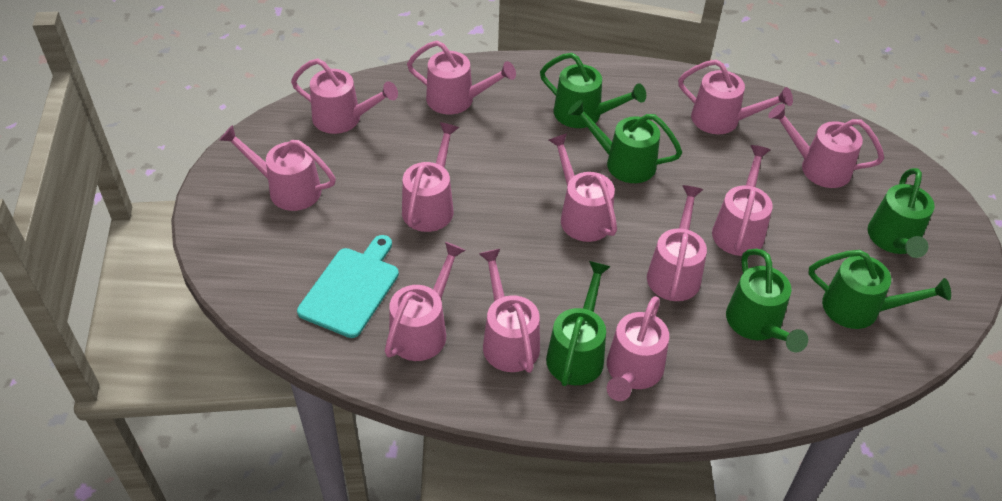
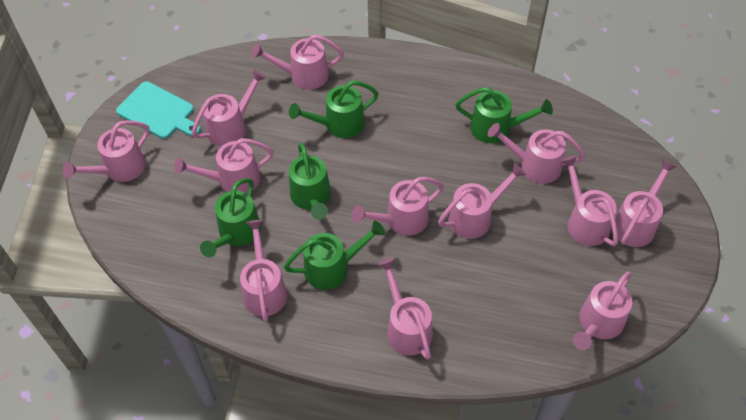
green watering can: 6 -> 5

